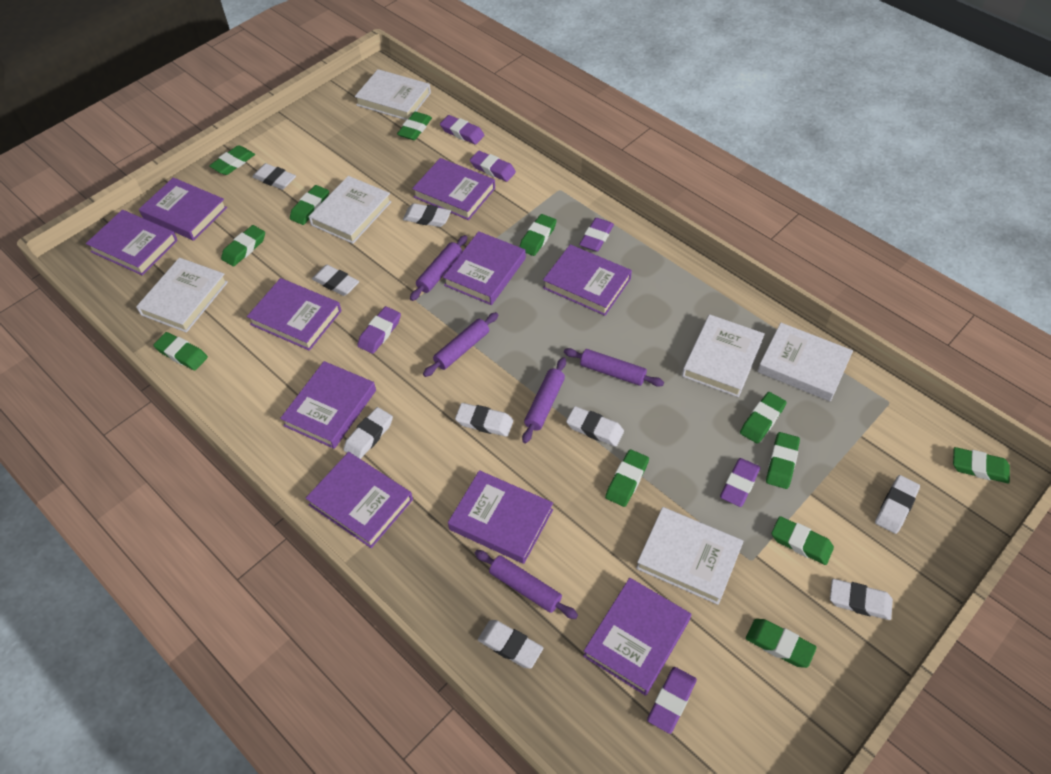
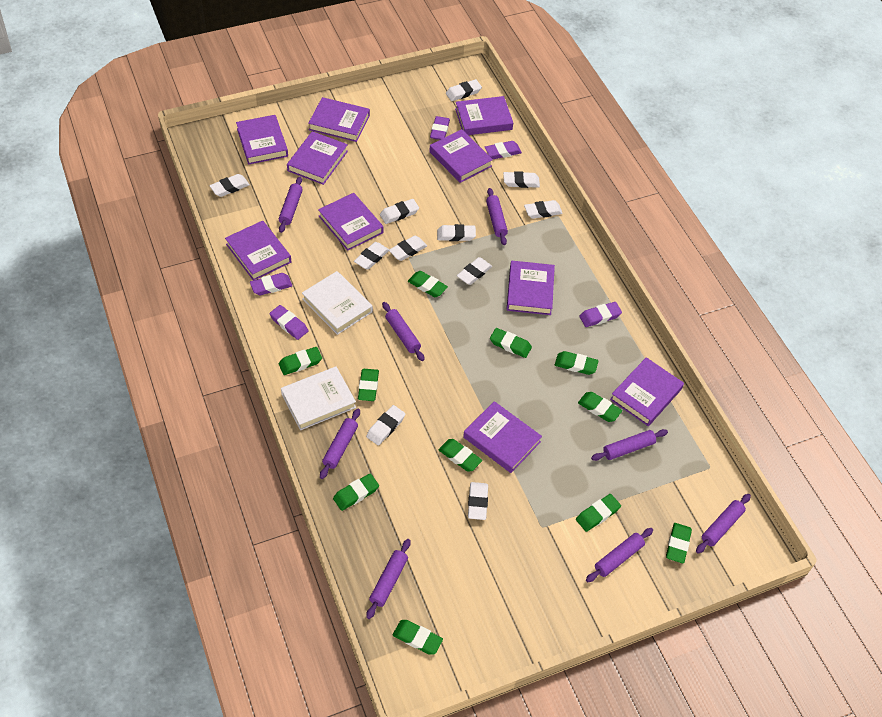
green eraser: 12 -> 11
purple eraser: 6 -> 5
purple rolling pin: 5 -> 8
white book: 6 -> 2
white eraser: 9 -> 11

